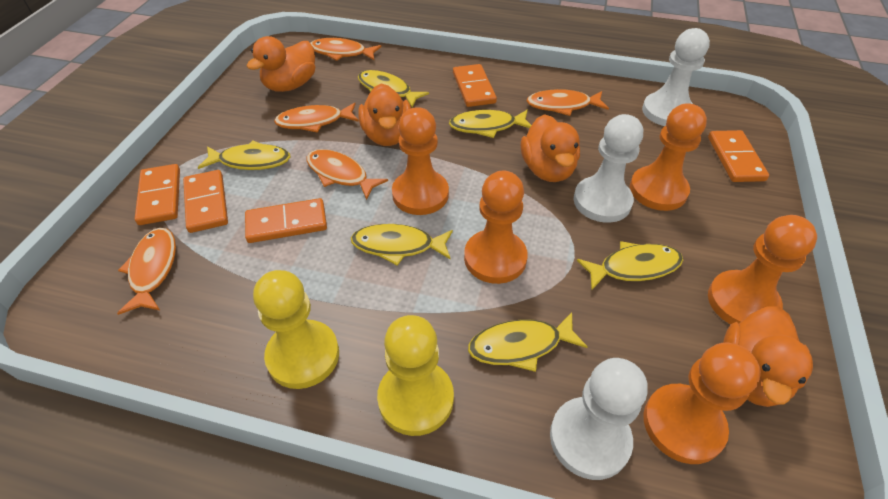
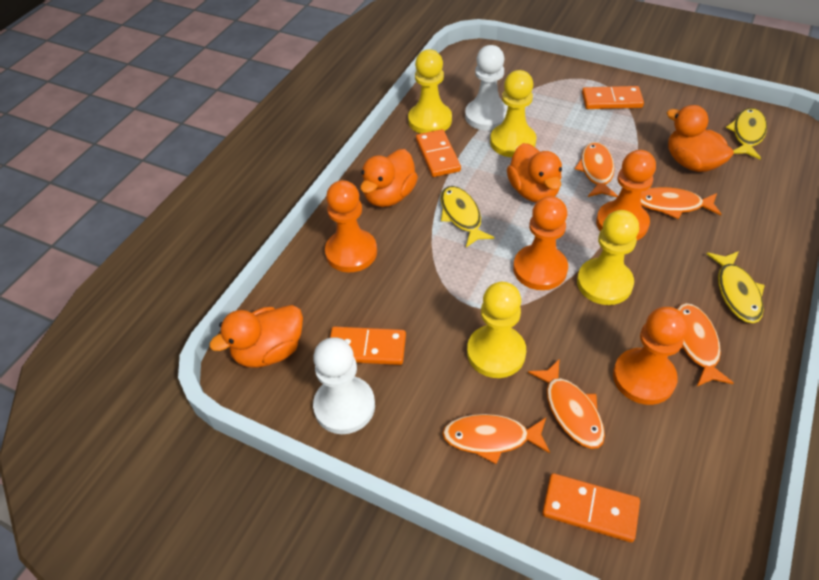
orange domino: 5 -> 4
orange pawn: 5 -> 4
white pawn: 3 -> 2
yellow fish: 6 -> 3
yellow pawn: 2 -> 4

